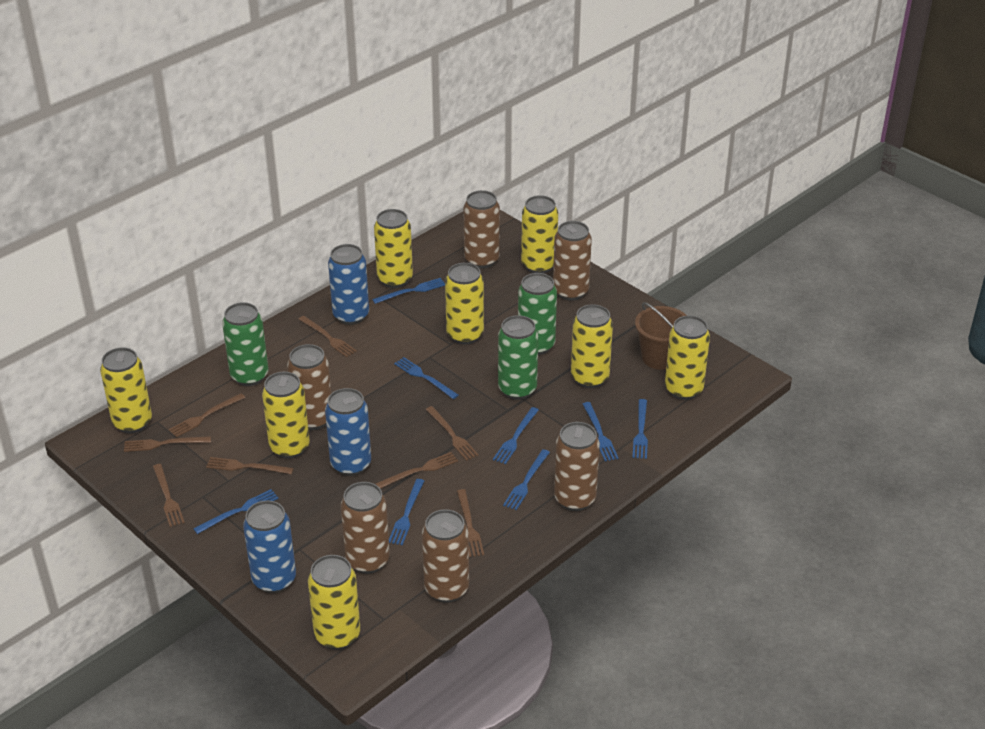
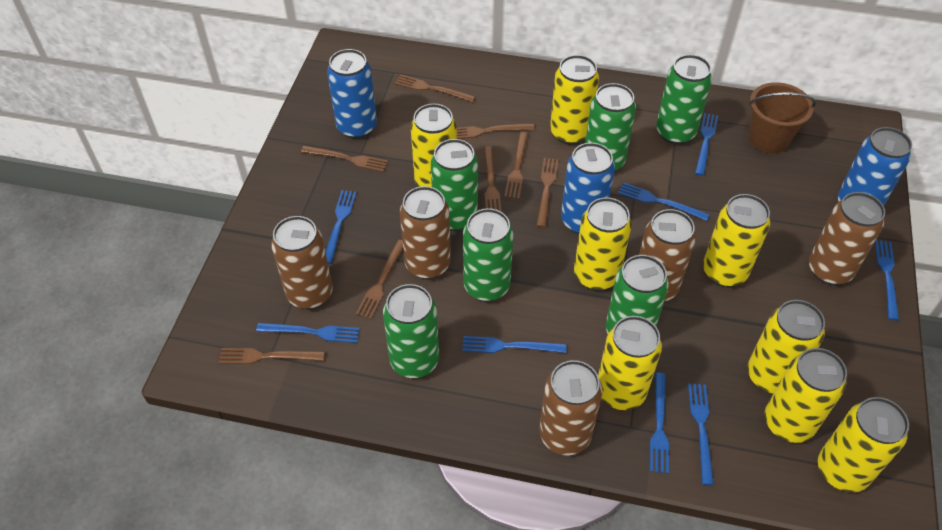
brown can: 6 -> 5
green can: 3 -> 6

